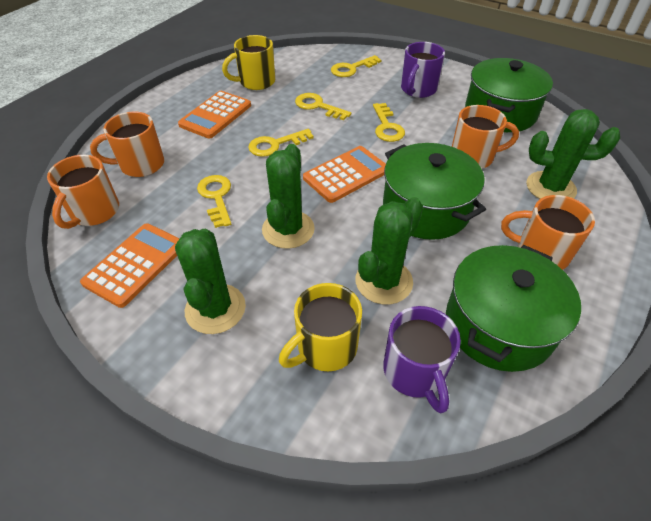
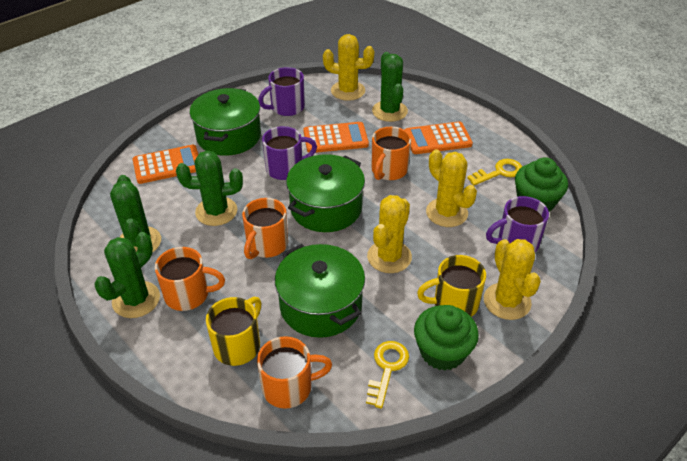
green cupcake: 0 -> 2
purple mug: 2 -> 3
yellow cactus: 0 -> 4
yellow key: 5 -> 2

